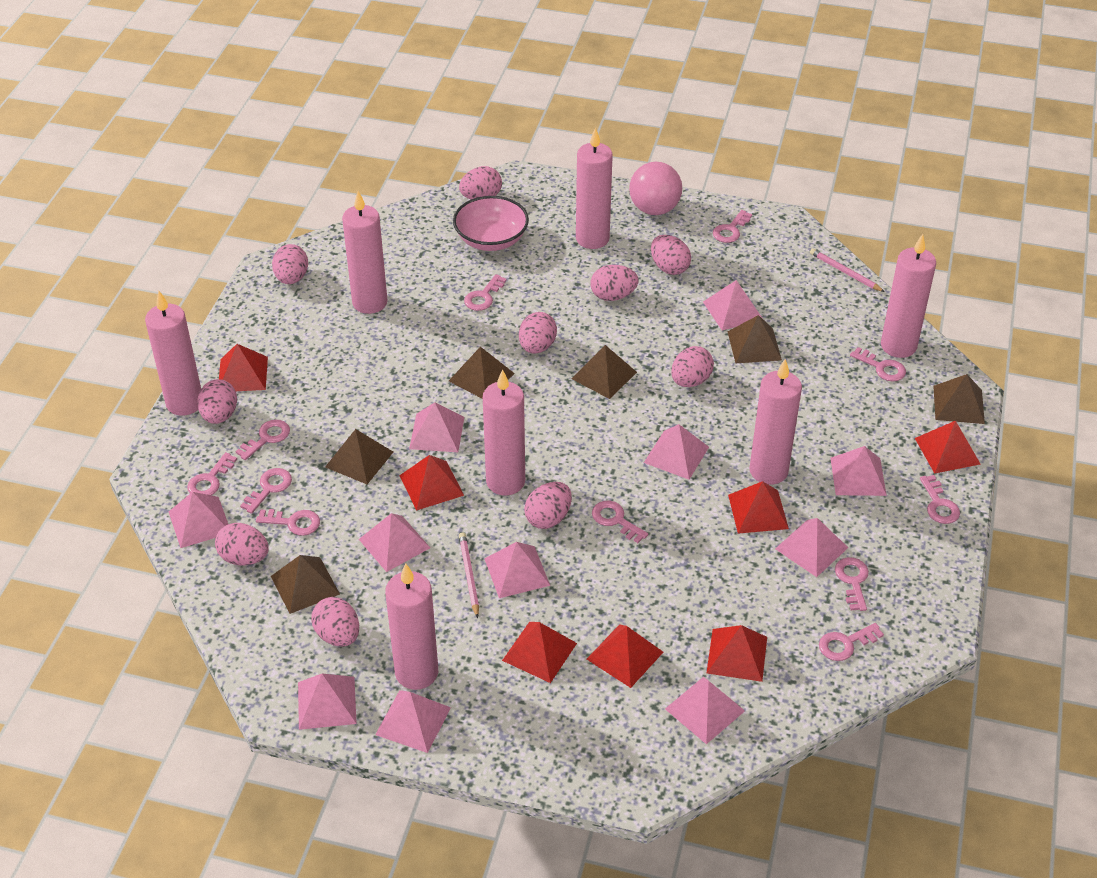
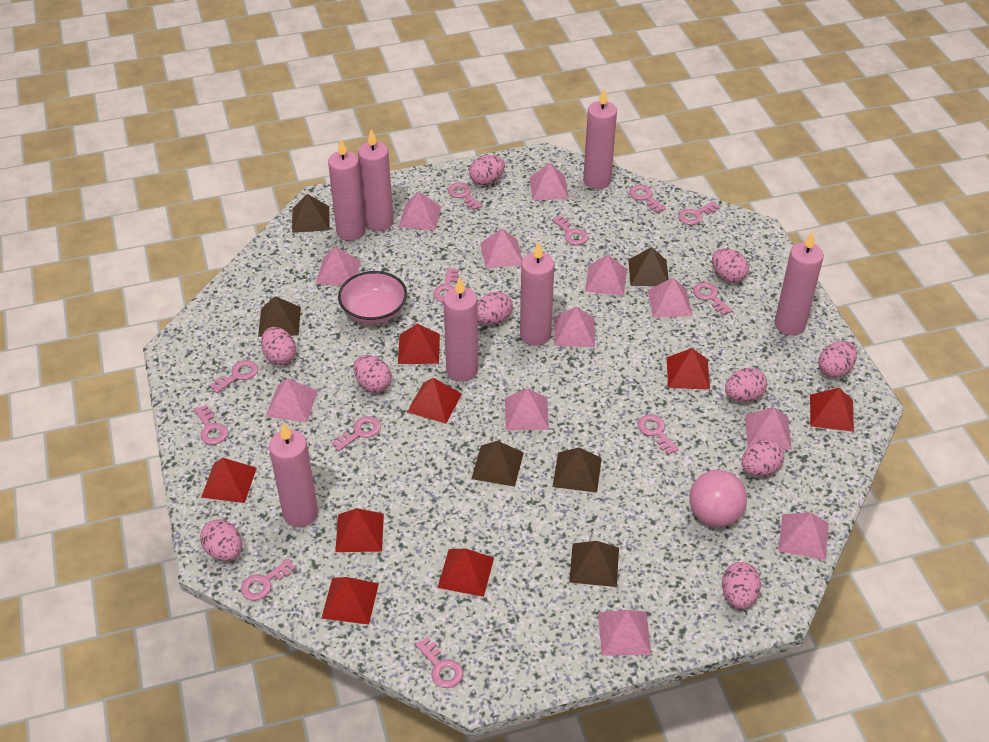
pink key: 11 -> 12
pink pencil: 2 -> 0
pink pyramid: 11 -> 12
red pyramid: 7 -> 8

